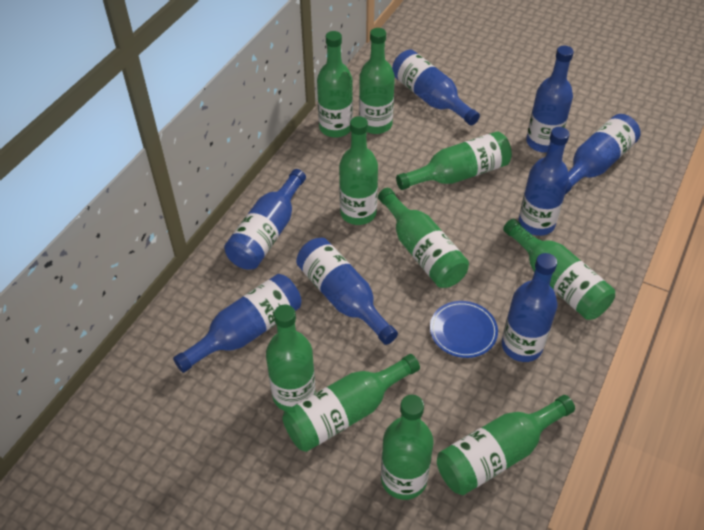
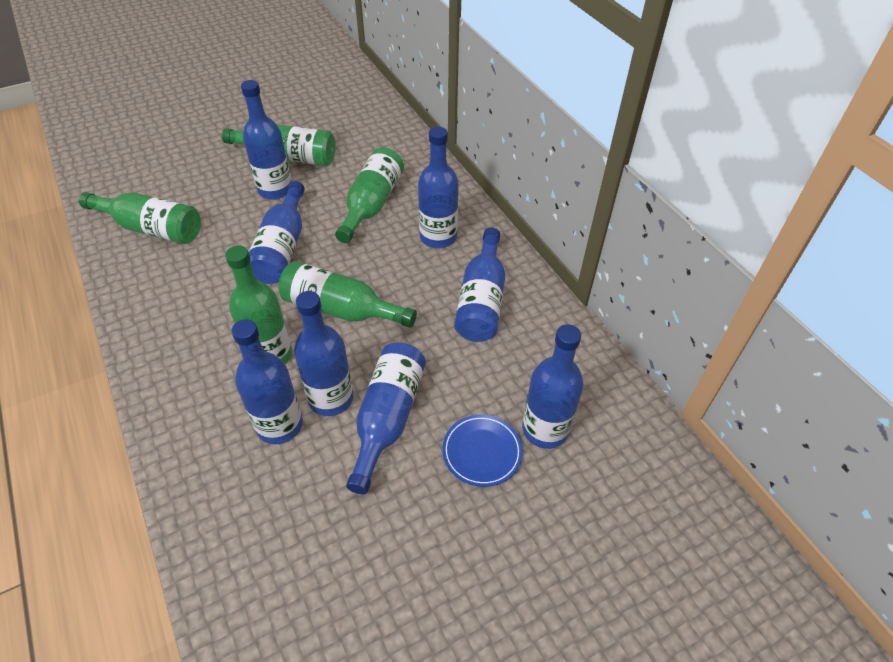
green bottle: 10 -> 5

